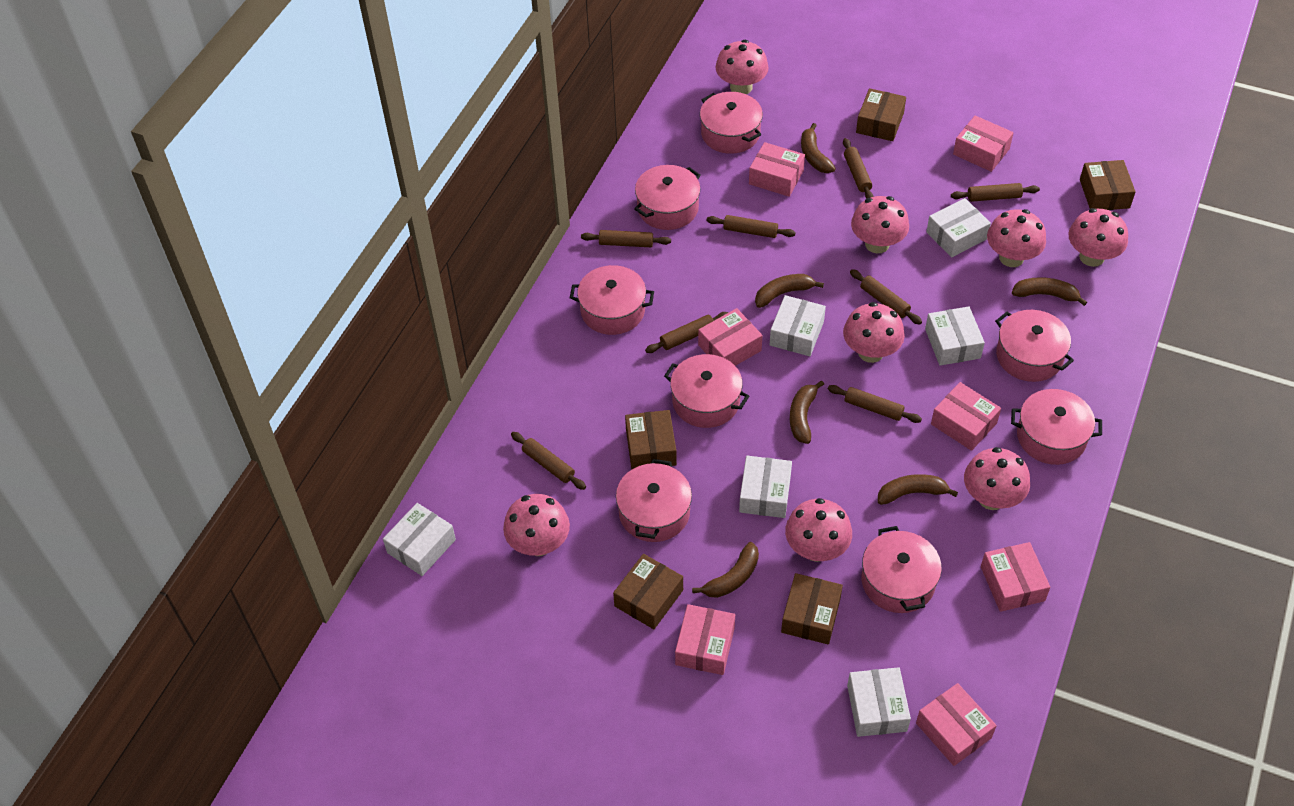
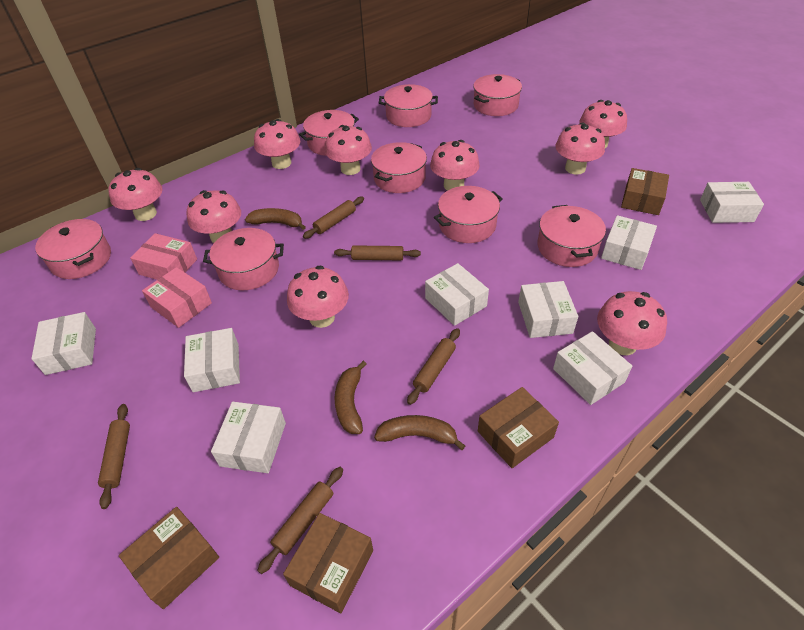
brown banana: 6 -> 3
brown box: 5 -> 4
brown rolling pin: 8 -> 5
pink box: 7 -> 2
pink mushroom: 8 -> 9
white box: 6 -> 8

